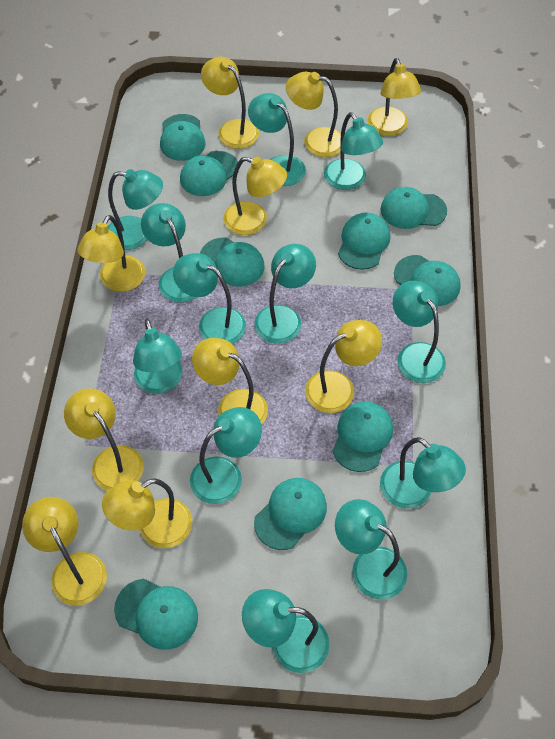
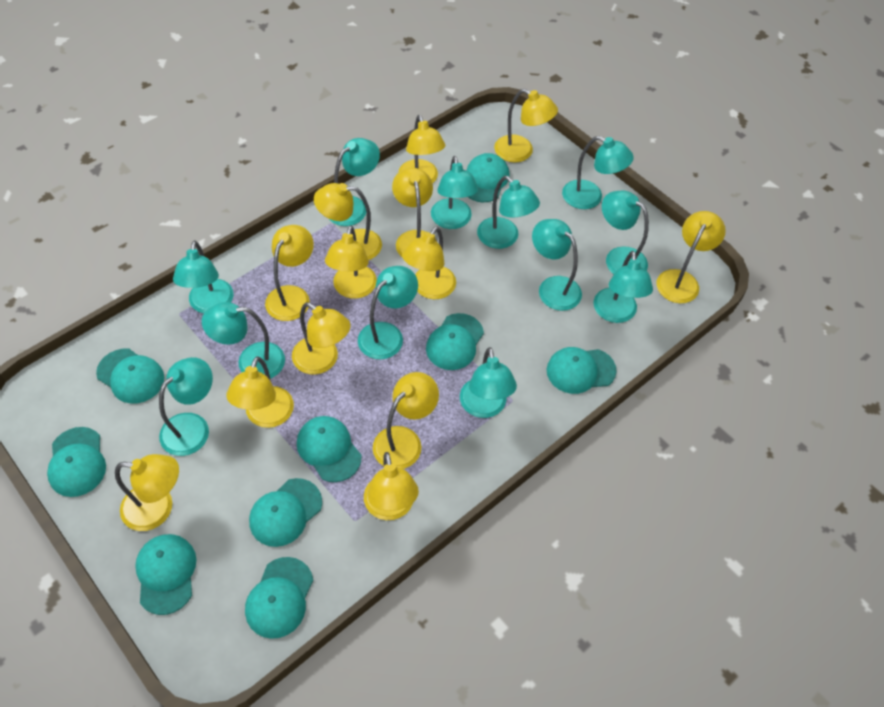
yellow lamp: 10 -> 13

